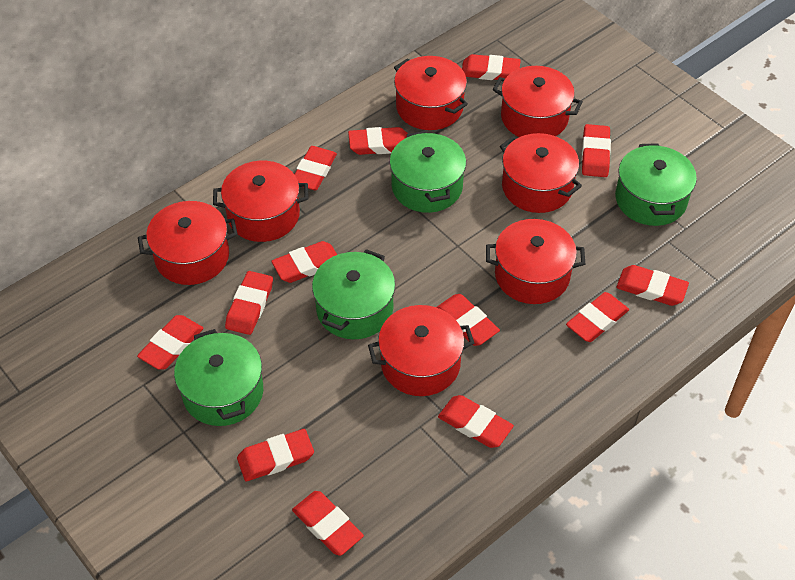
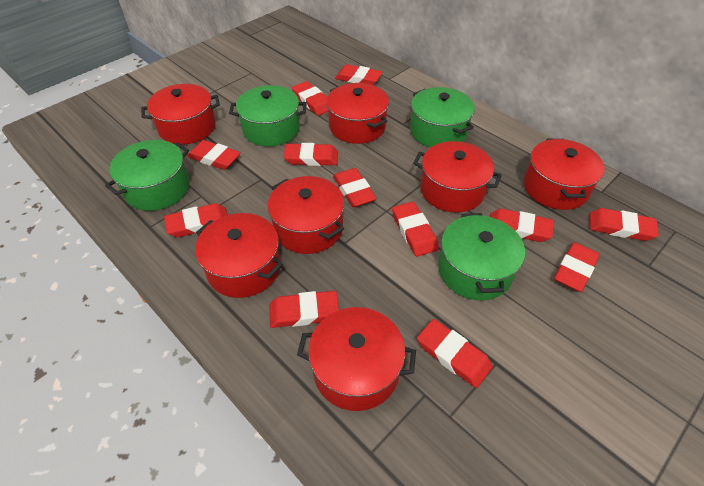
red eraser: 13 -> 12

